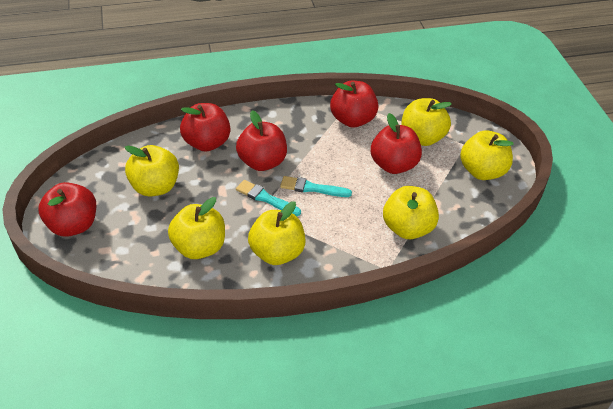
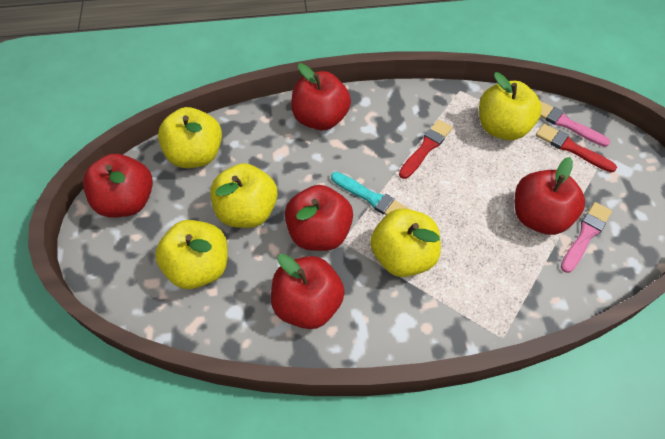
pink brush: 0 -> 2
red brush: 0 -> 2
turquoise brush: 2 -> 1
yellow apple: 6 -> 5

